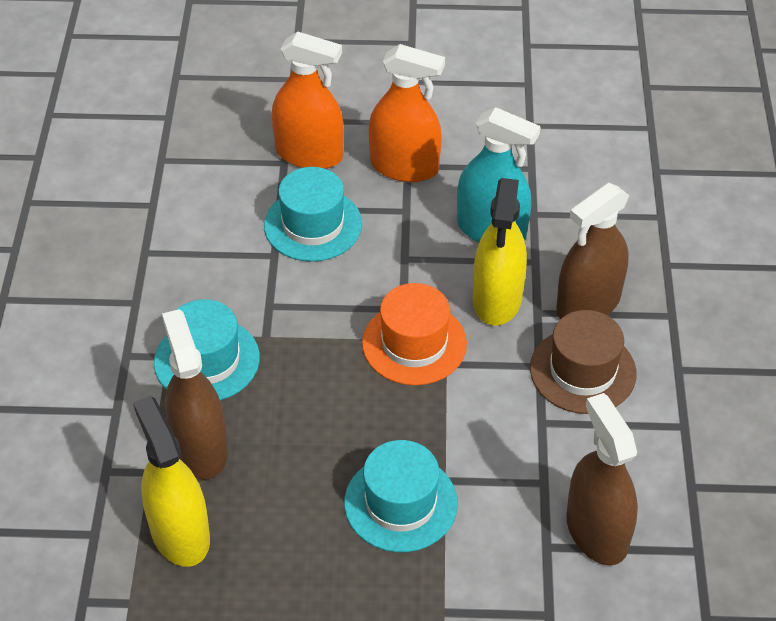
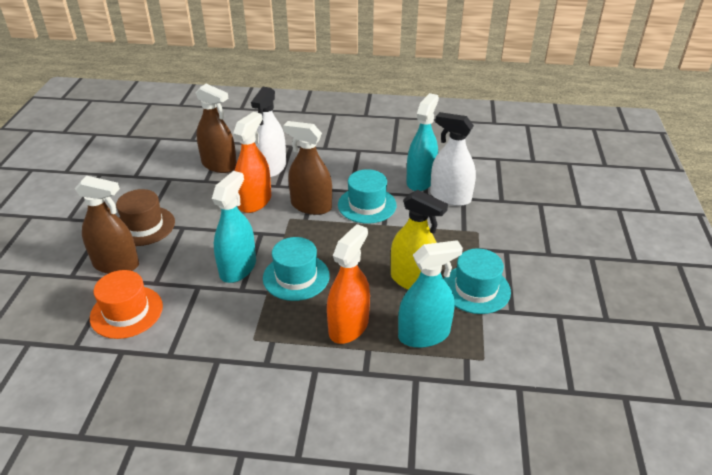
turquoise spray bottle: 1 -> 3
white spray bottle: 0 -> 2
yellow spray bottle: 2 -> 1

